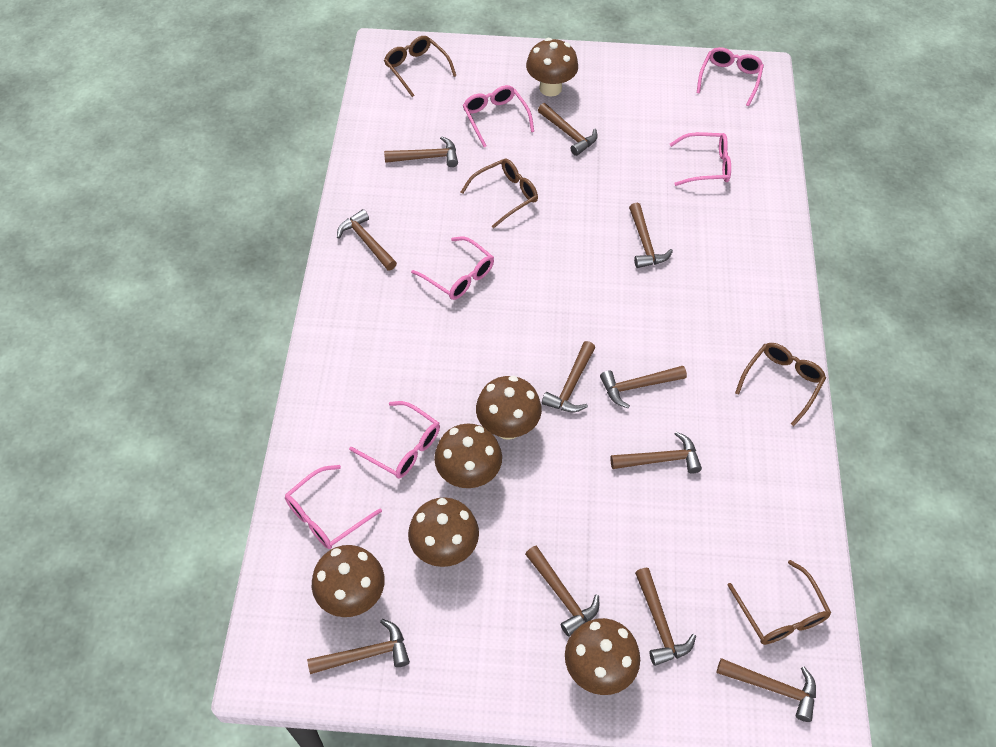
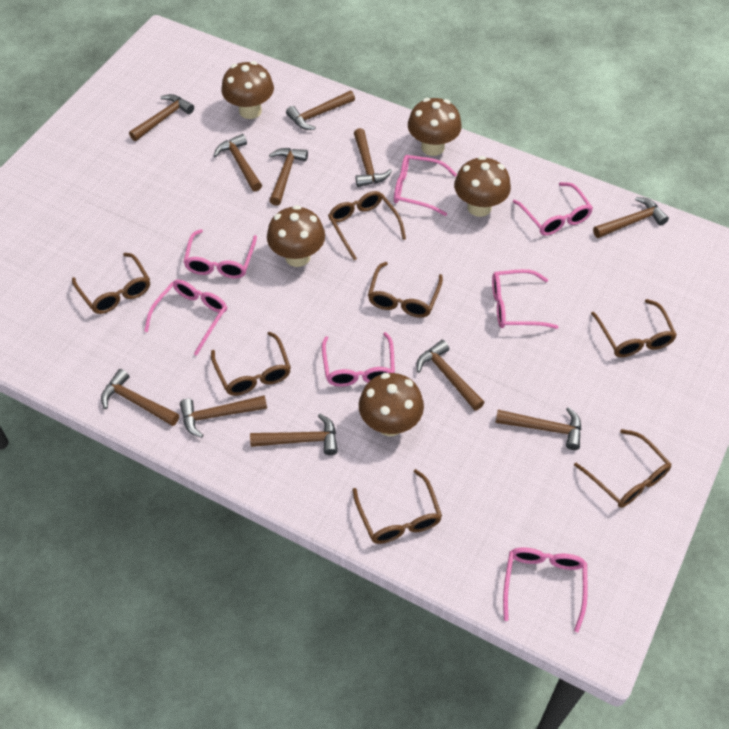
brown glasses: 4 -> 7
brown mushroom: 6 -> 5
pink glasses: 6 -> 7

